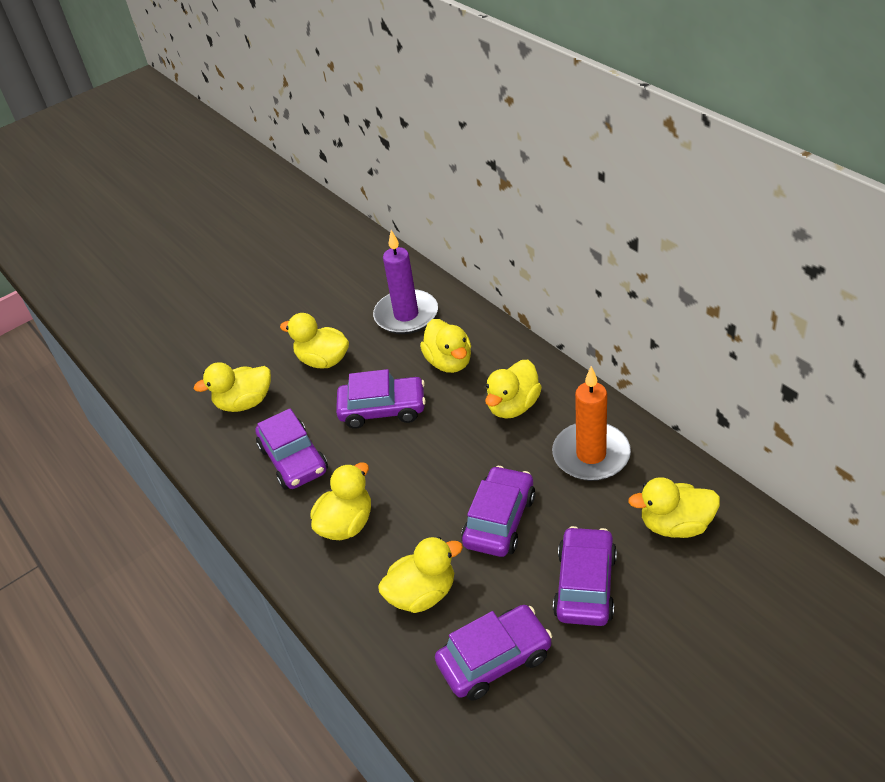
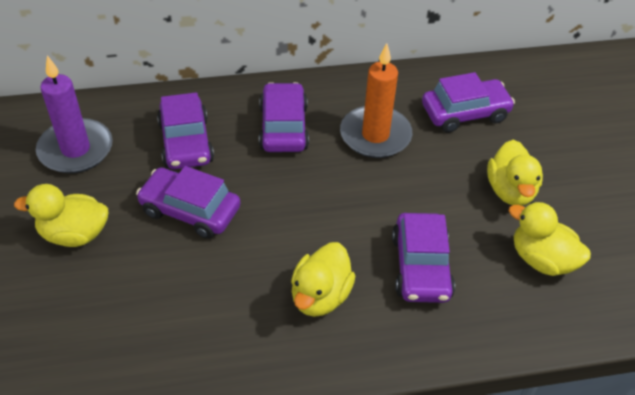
yellow duck: 7 -> 4

